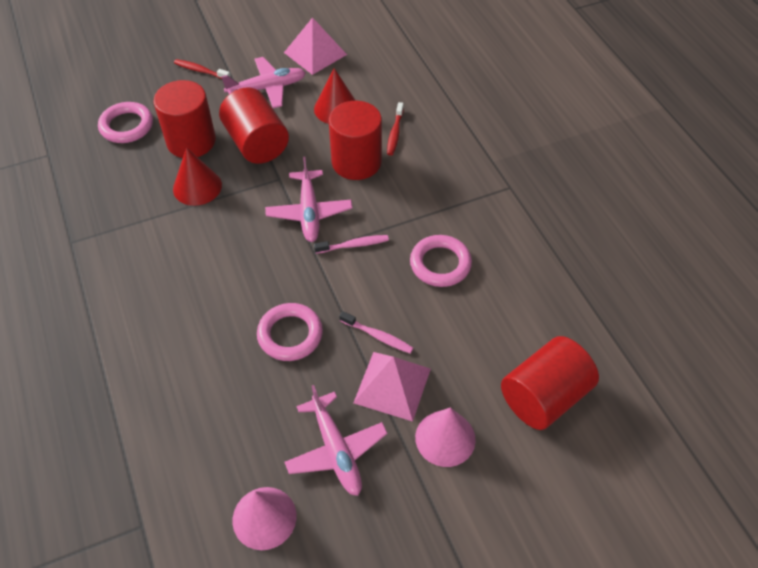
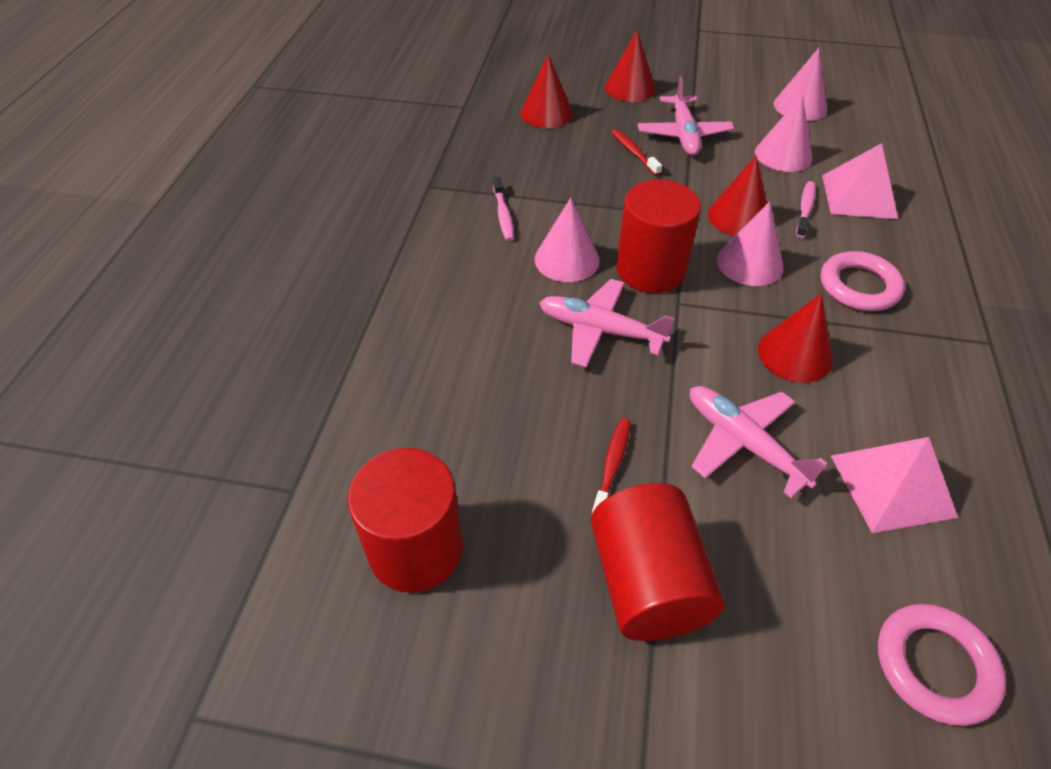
pink cone: 2 -> 4
pink ring: 3 -> 2
red cone: 2 -> 4
red cylinder: 4 -> 3

